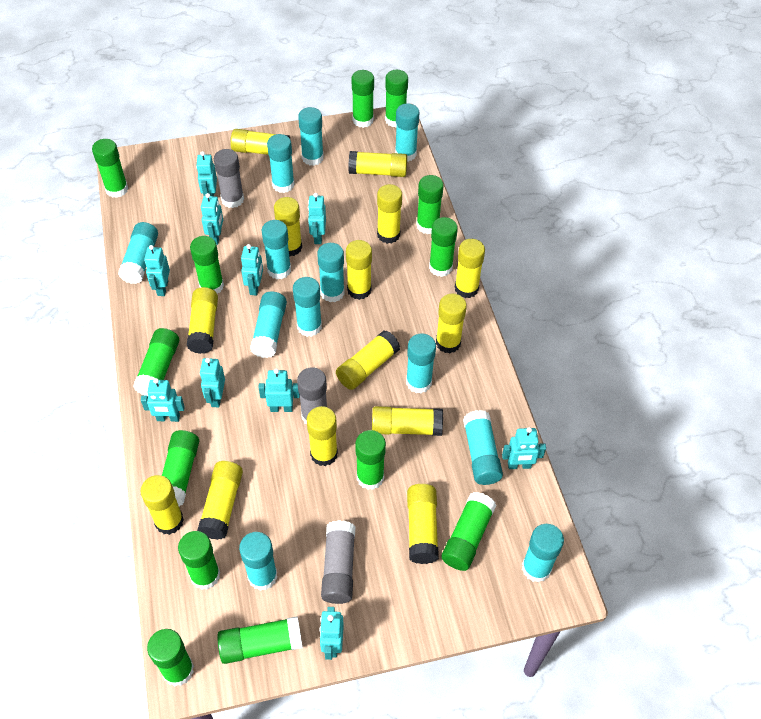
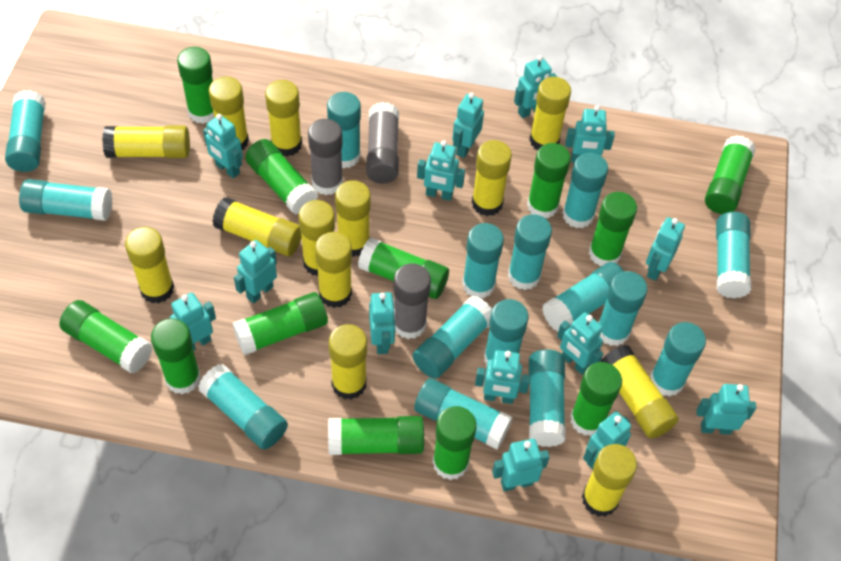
green glue stick: 13 -> 12
turquoise glue stick: 12 -> 15
turquoise robot: 10 -> 14
yellow glue stick: 14 -> 13

